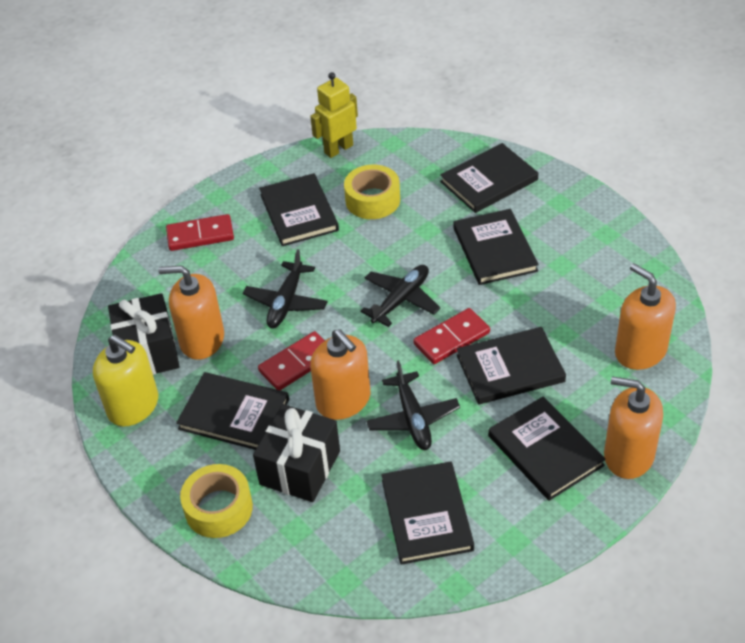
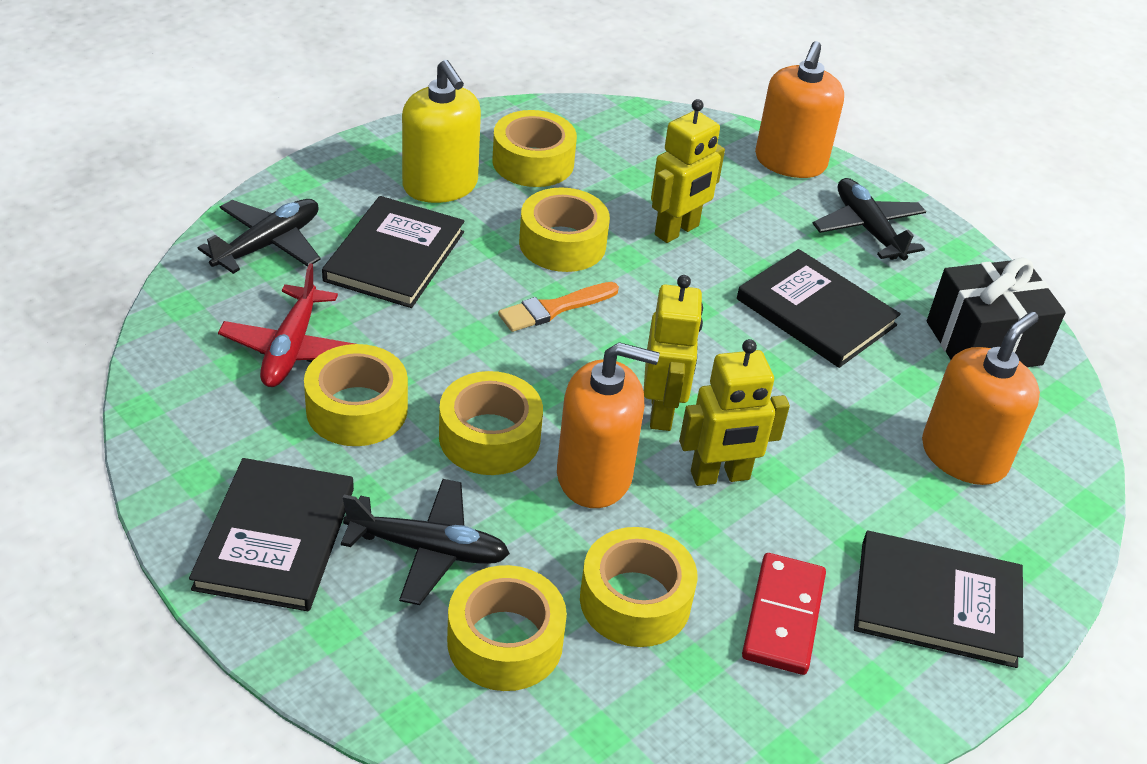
black book: 7 -> 4
black gift: 2 -> 1
orange brush: 0 -> 1
orange soap dispenser: 4 -> 3
red domino: 3 -> 1
red plane: 0 -> 1
yellow robot: 1 -> 3
yellow tape: 2 -> 6

